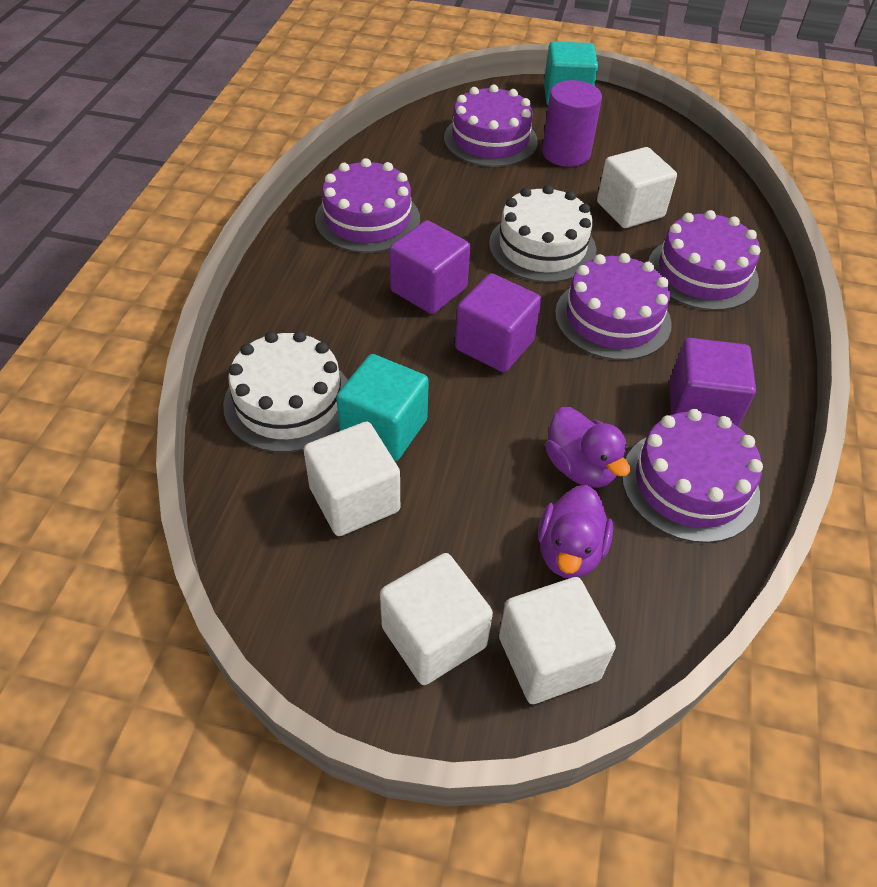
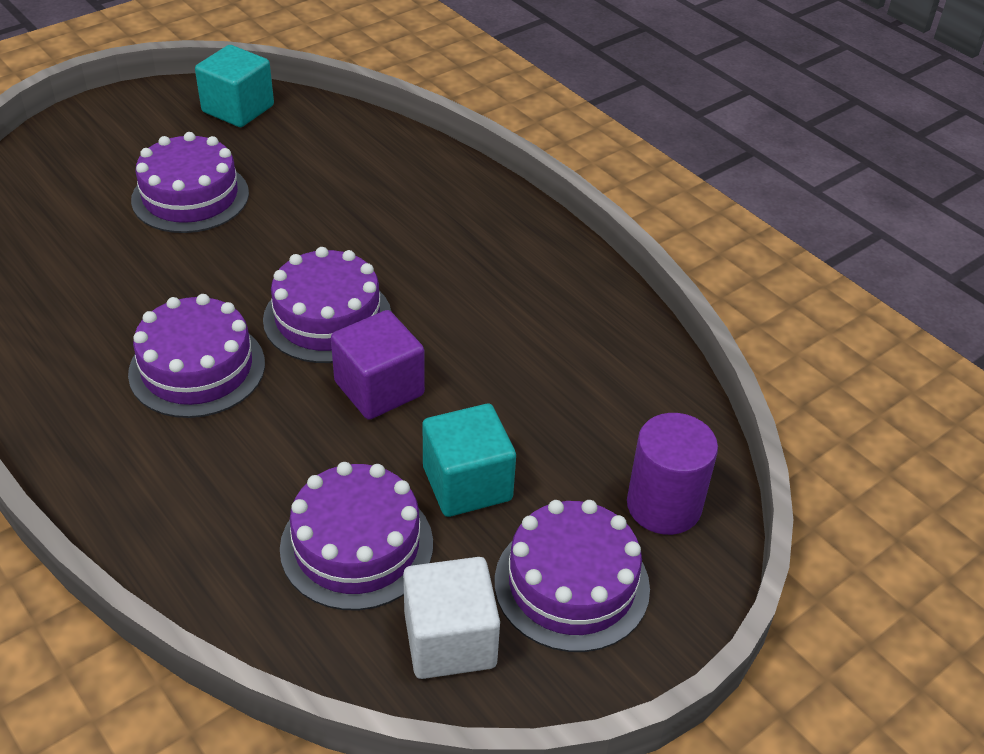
purple cube: 3 -> 1
purple duck: 2 -> 0
white cake: 2 -> 0
white cube: 4 -> 1

